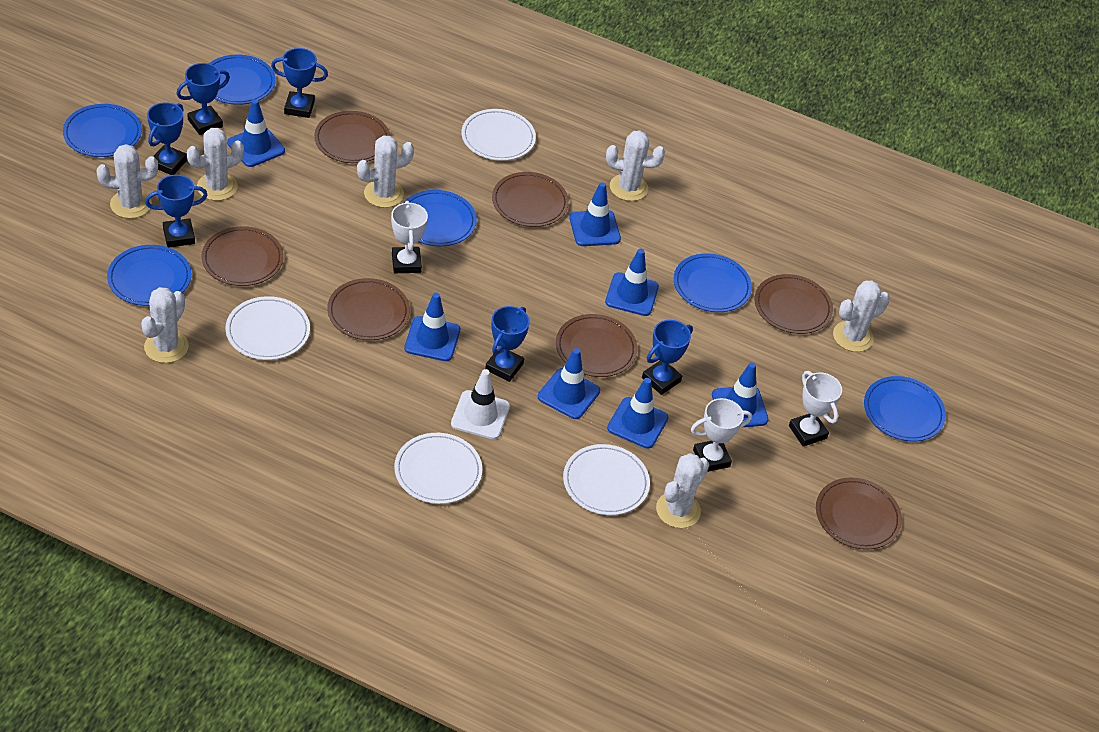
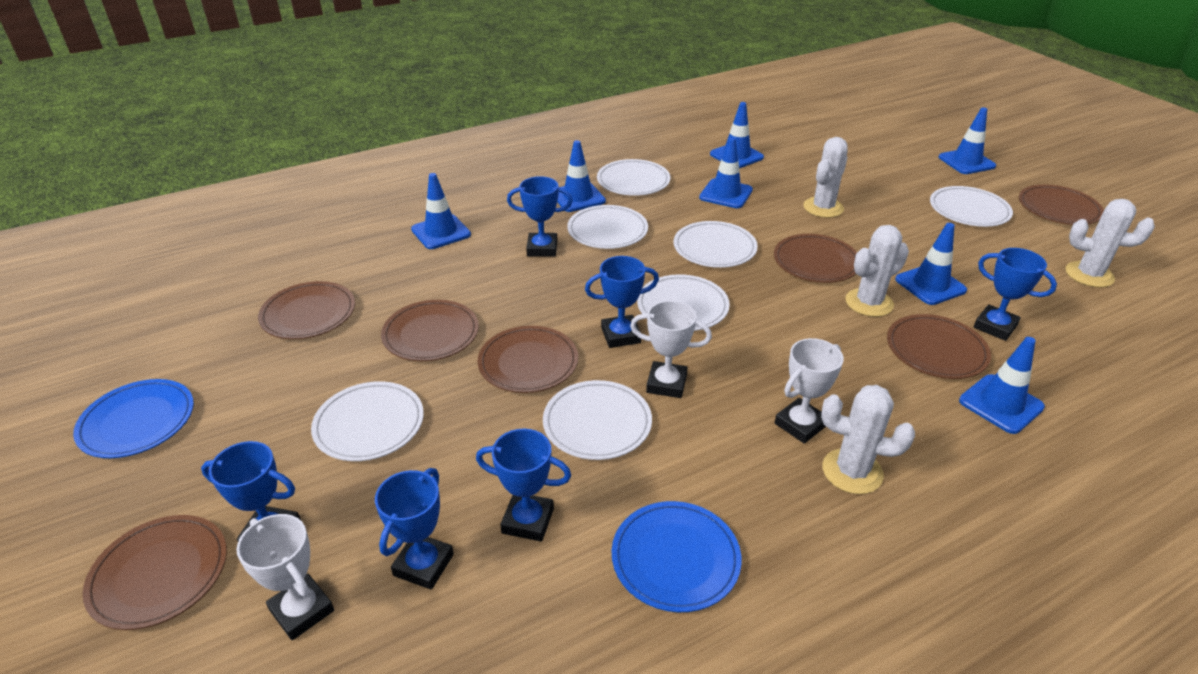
blue plate: 6 -> 2
white cactus: 7 -> 4
white plate: 4 -> 7
white traffic cone: 1 -> 0

